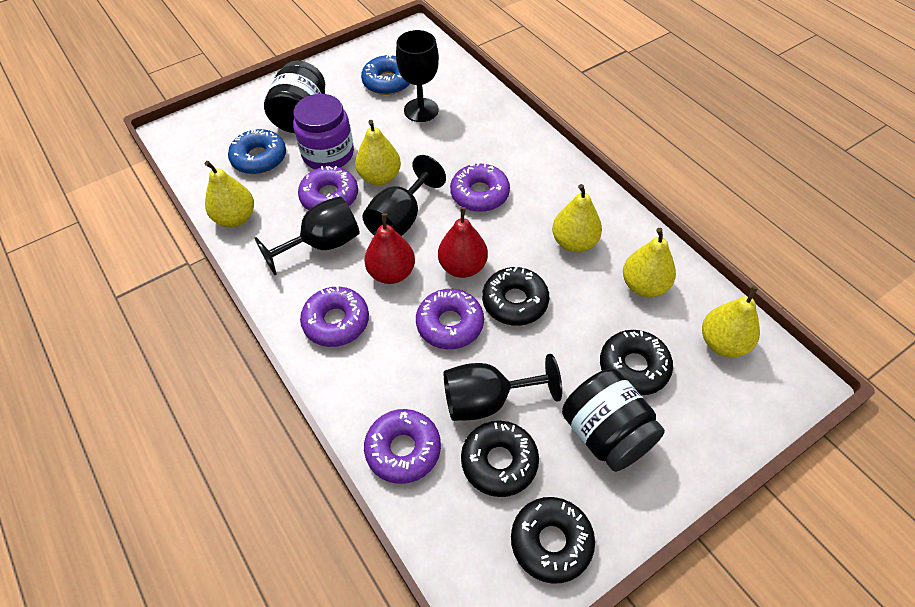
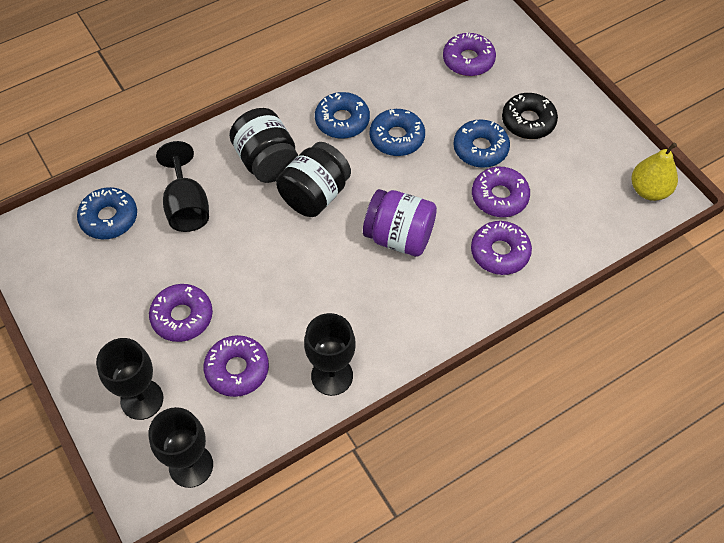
black donut: 4 -> 1
blue donut: 2 -> 4
red pear: 2 -> 0
yellow pear: 5 -> 1

